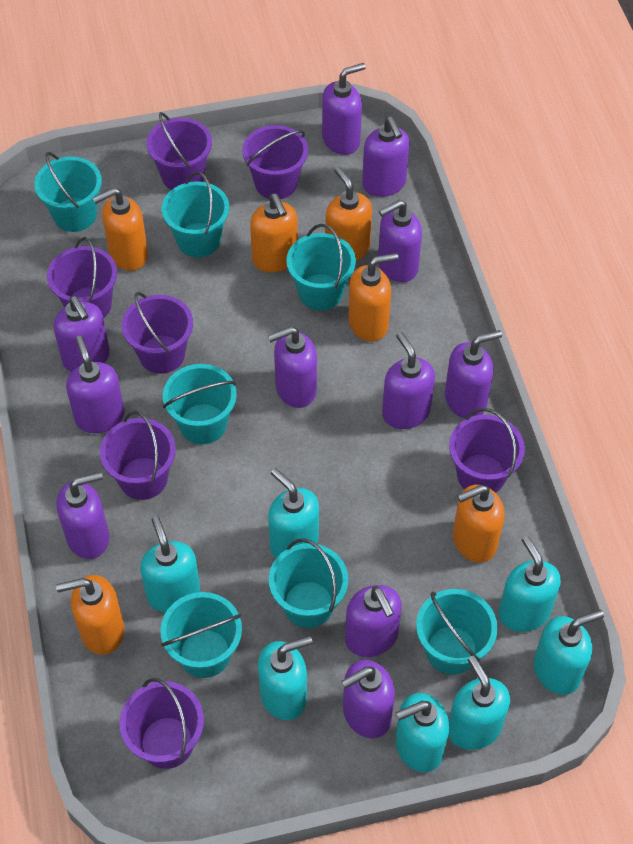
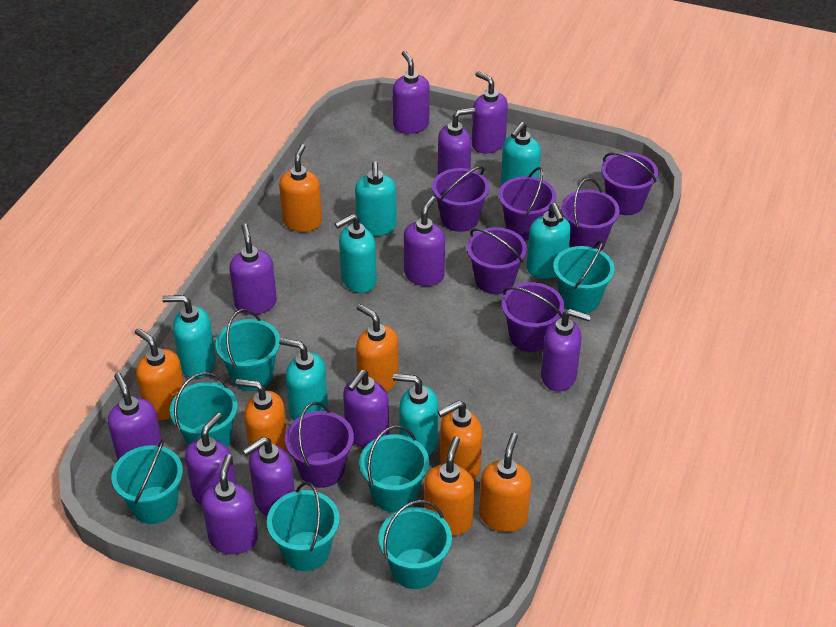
orange soap dispenser: 6 -> 7

